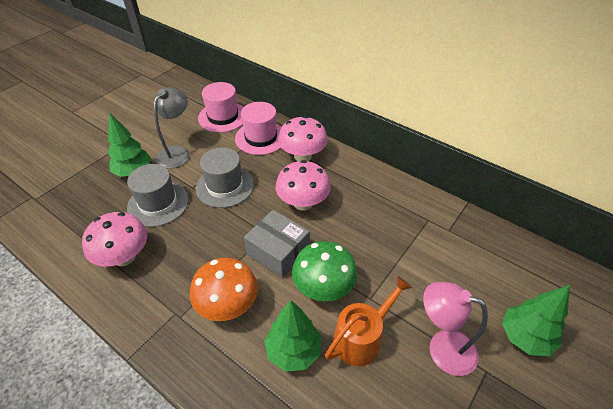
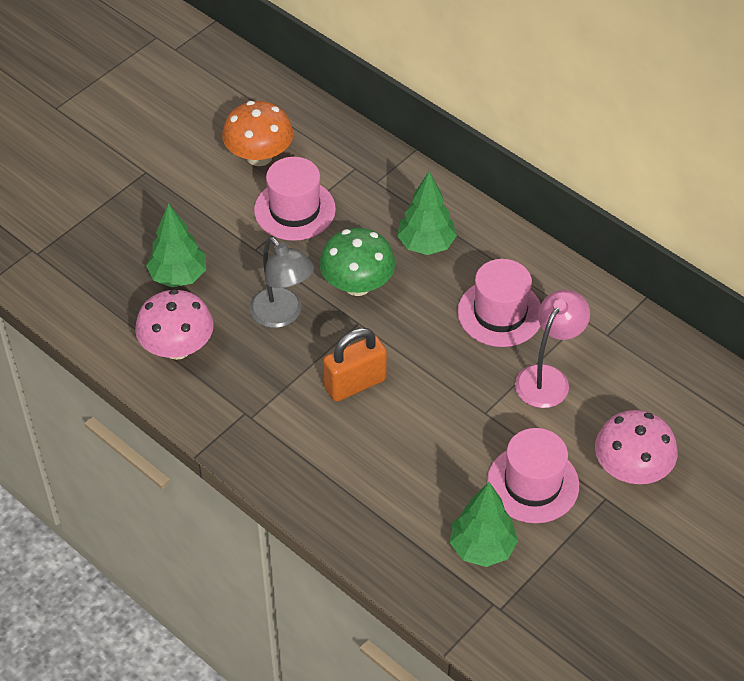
grey box: 1 -> 0
grey hat: 2 -> 0
orange padlock: 0 -> 1
orange watering can: 1 -> 0
pink hat: 2 -> 3
pink mushroom: 3 -> 2

